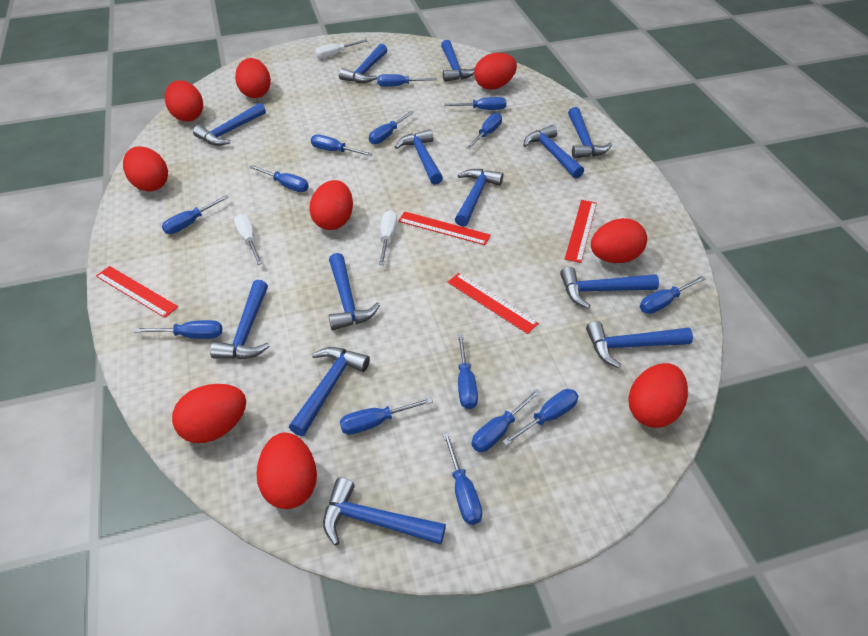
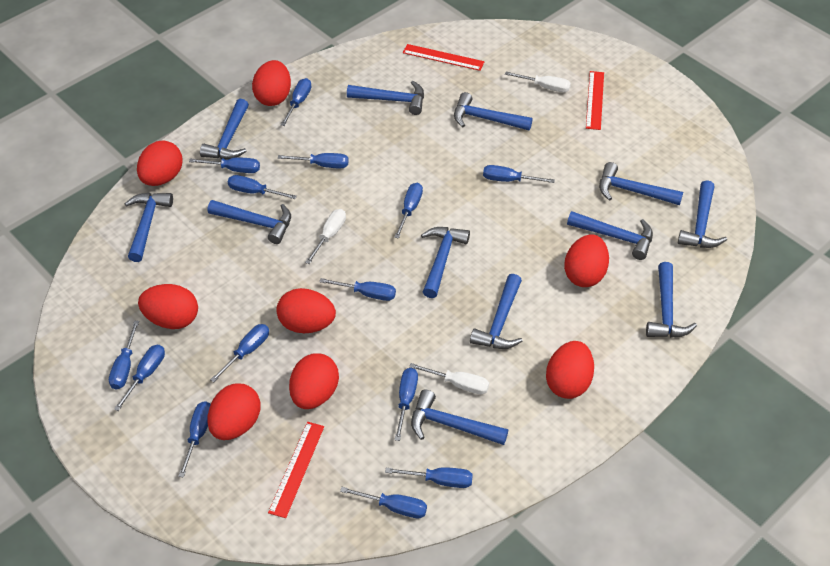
blue hammer: 13 -> 12
red egg: 9 -> 8
red ruler: 4 -> 3

